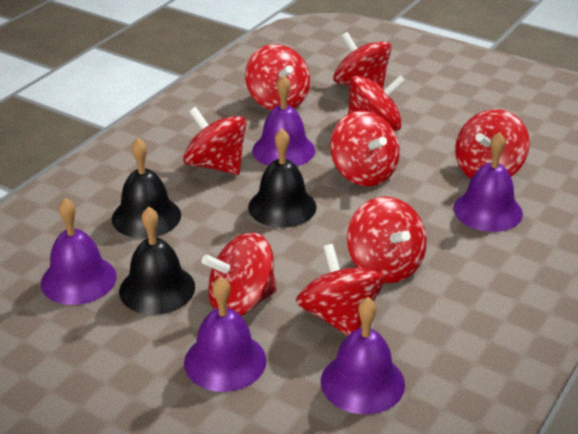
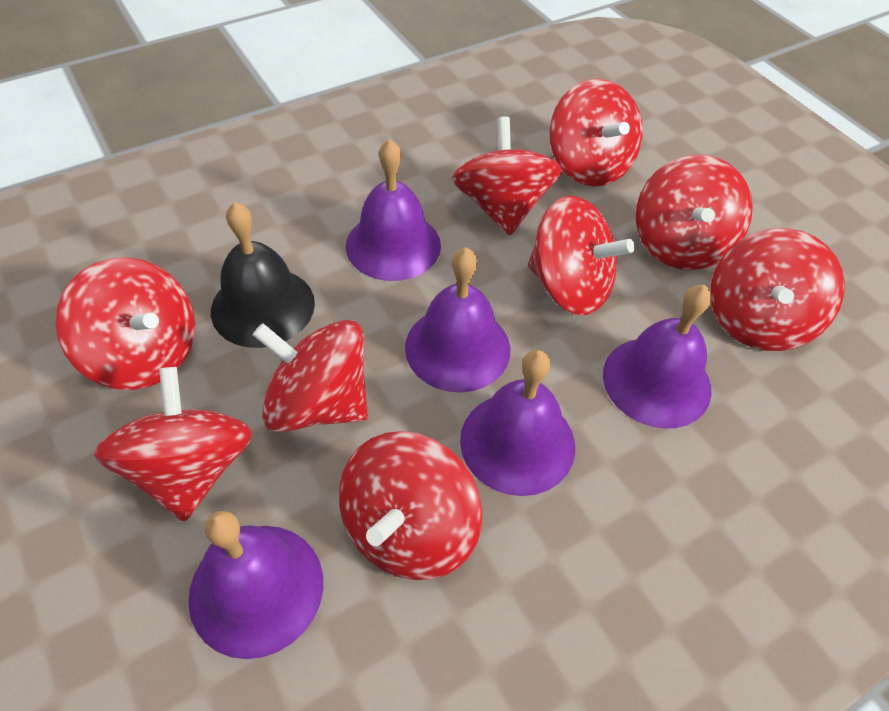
black bell: 3 -> 1

